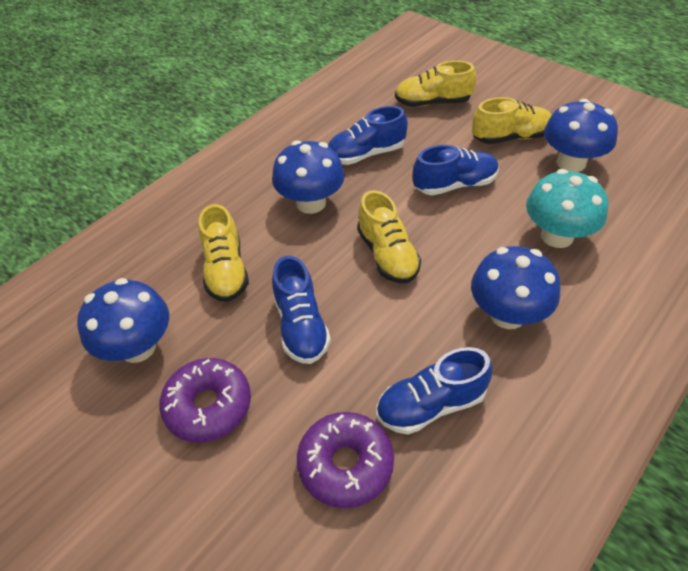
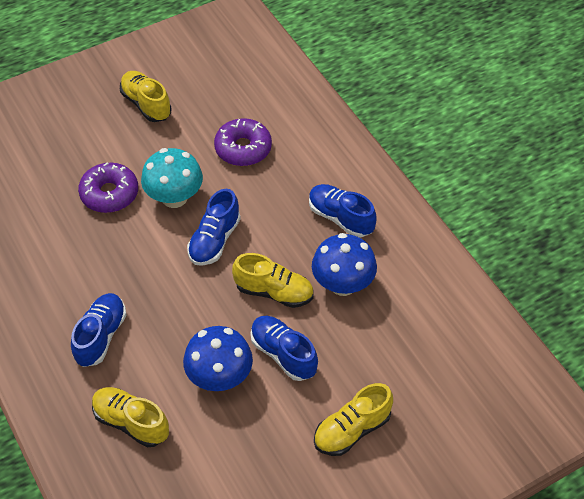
blue mushroom: 4 -> 2

